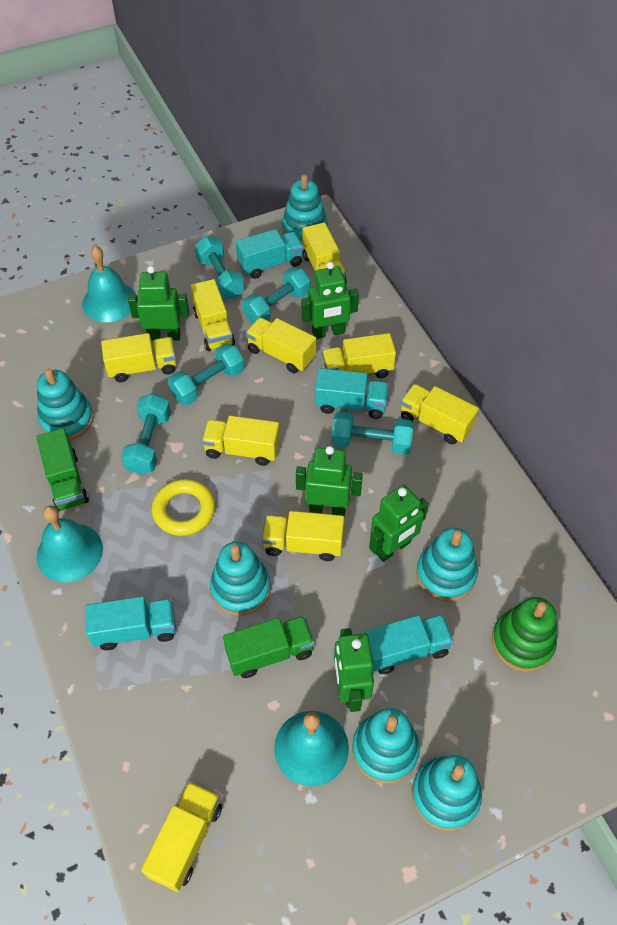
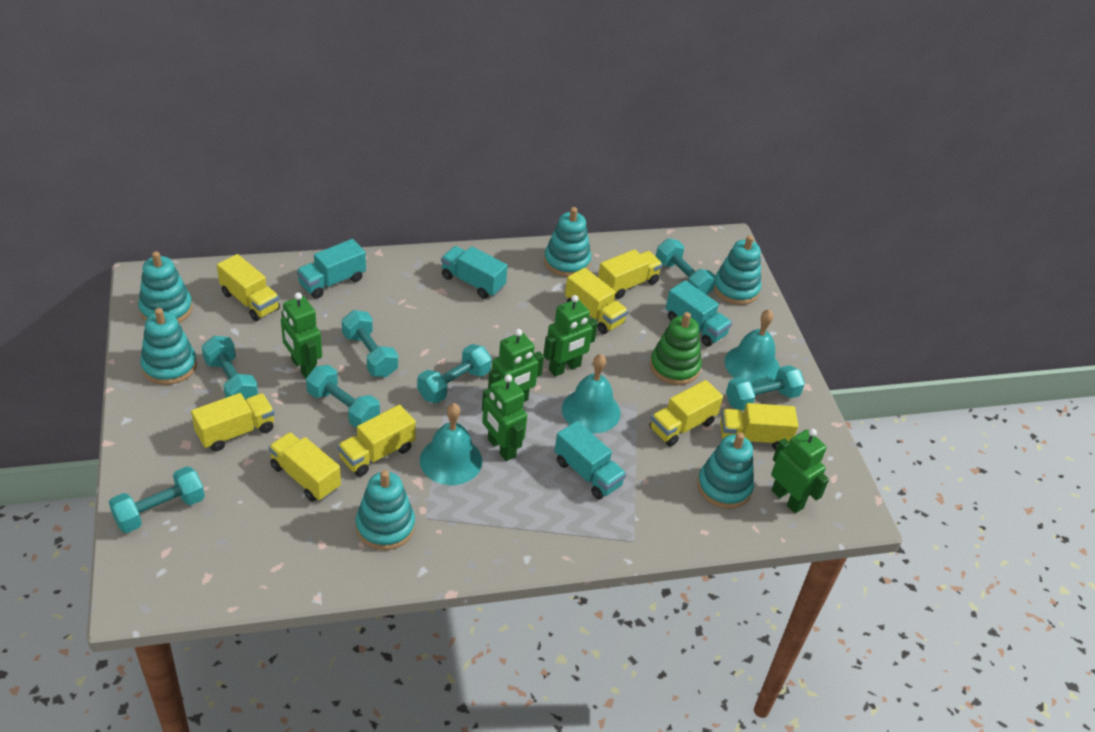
green truck: 2 -> 0
turquoise dumbbell: 5 -> 7
yellow ring: 1 -> 0
yellow truck: 9 -> 8

